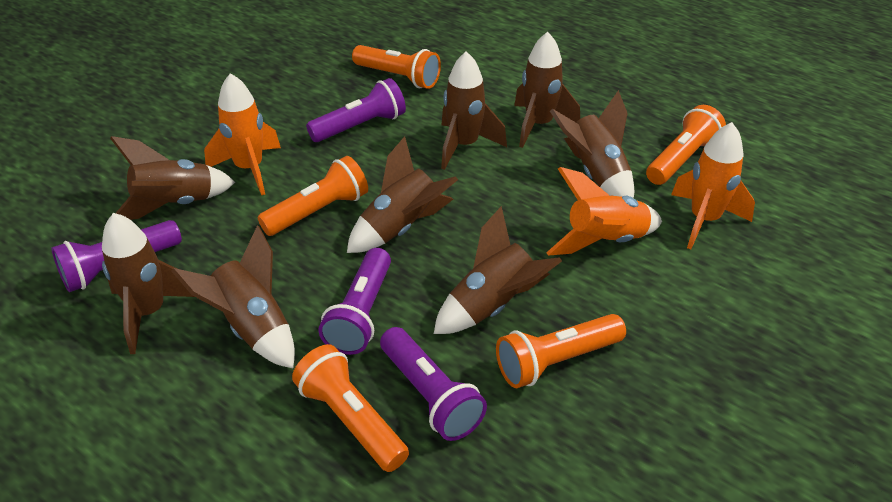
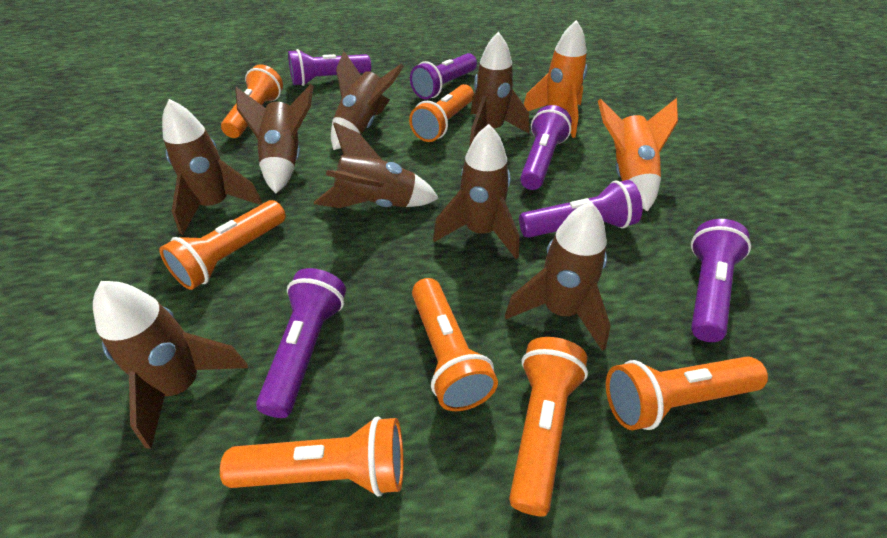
orange flashlight: 5 -> 7
orange rocket: 3 -> 2
purple flashlight: 4 -> 6

